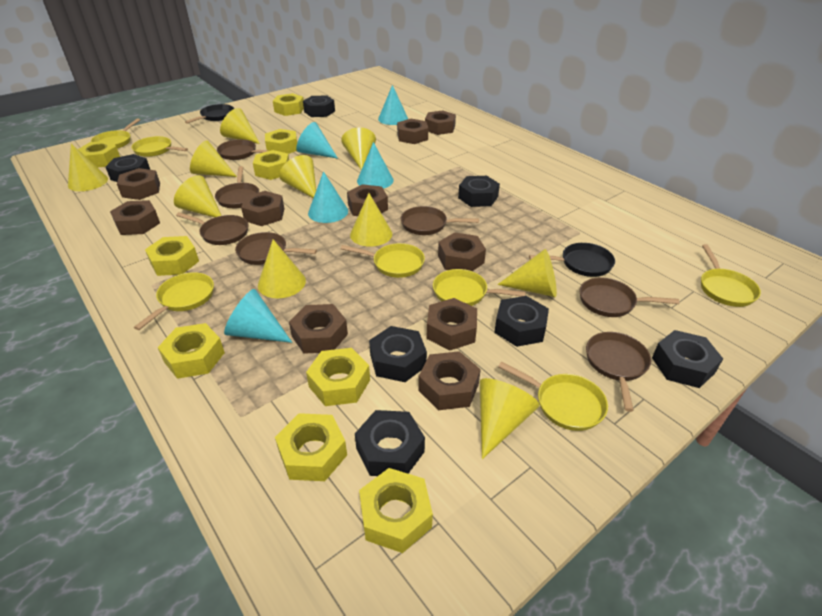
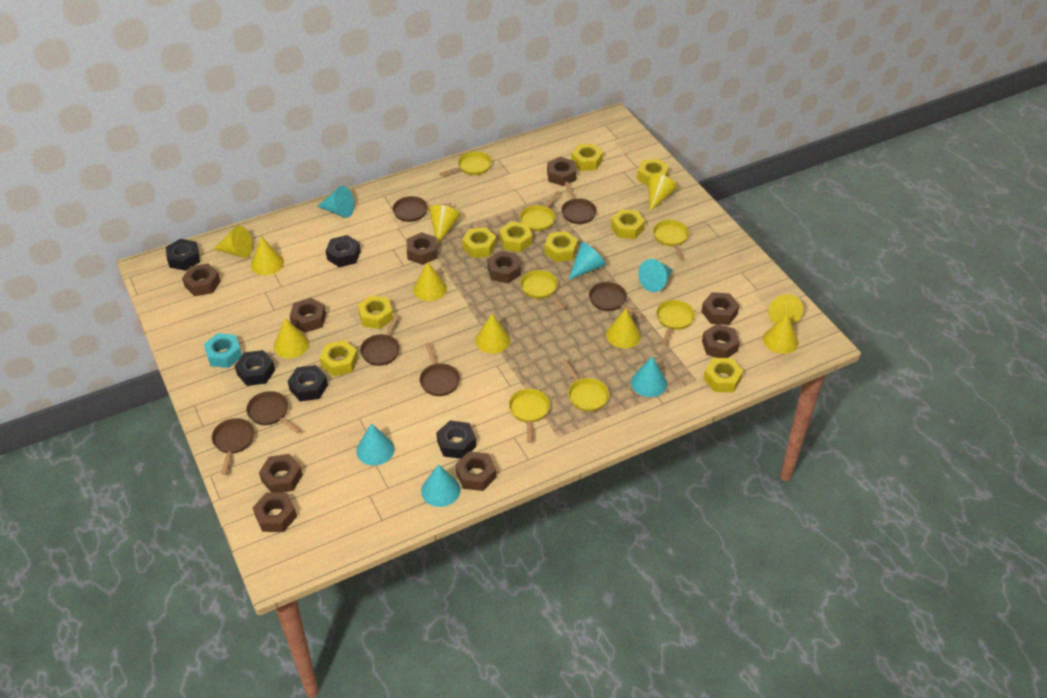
black nut: 7 -> 5
black pan: 2 -> 0
turquoise cone: 5 -> 6
turquoise nut: 0 -> 1

